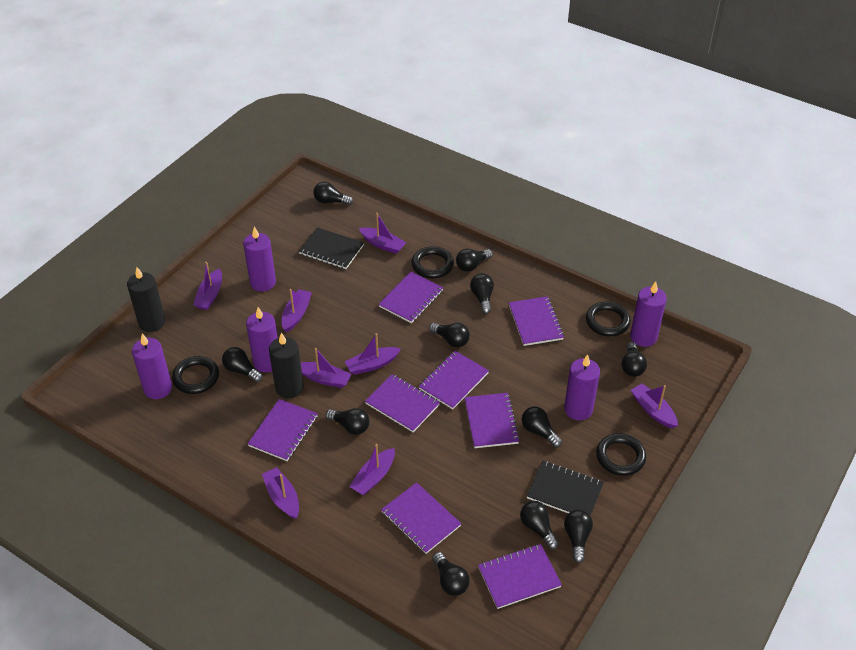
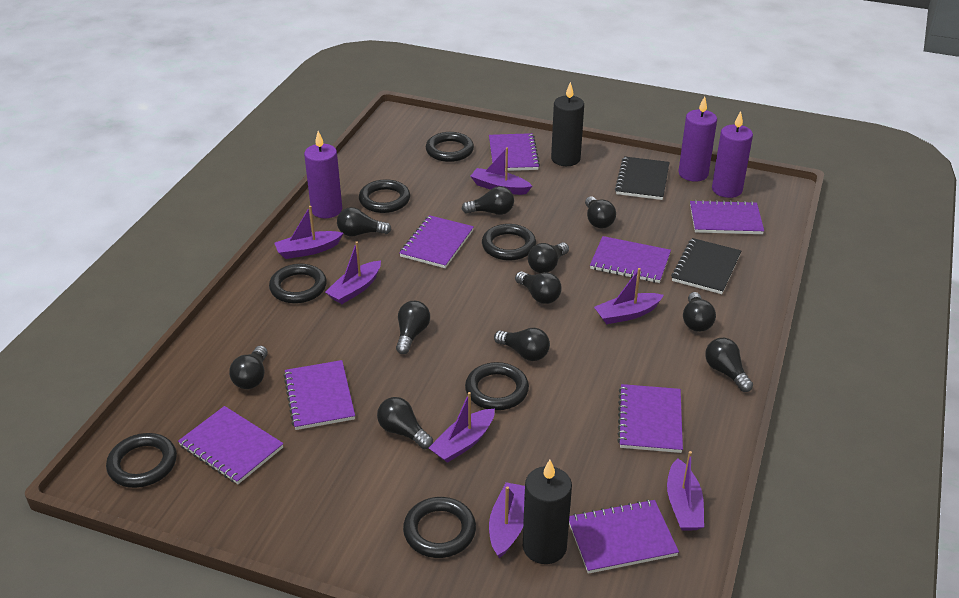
black ring: 4 -> 7
purple boat: 8 -> 7
purple candle: 5 -> 3

